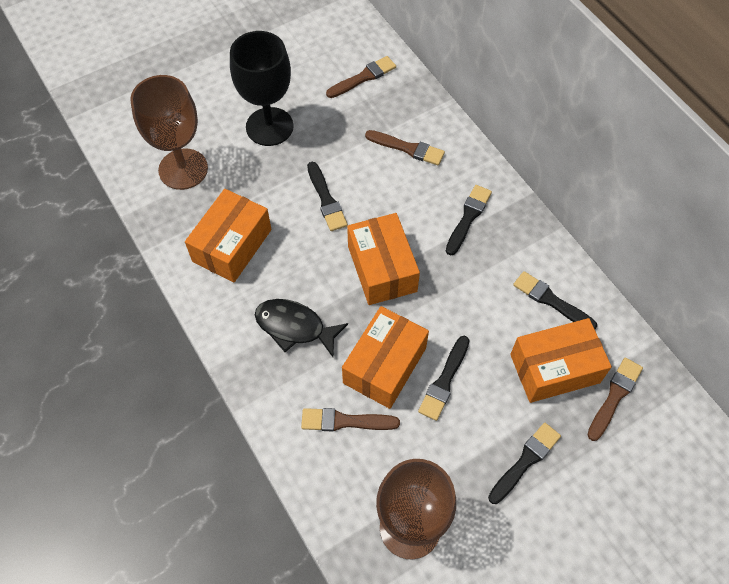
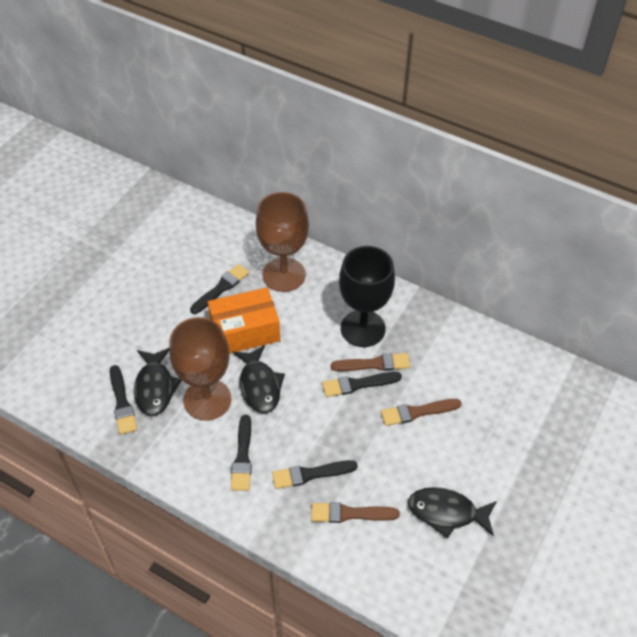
black fish: 1 -> 3
brown brush: 4 -> 3
orange box: 4 -> 1

